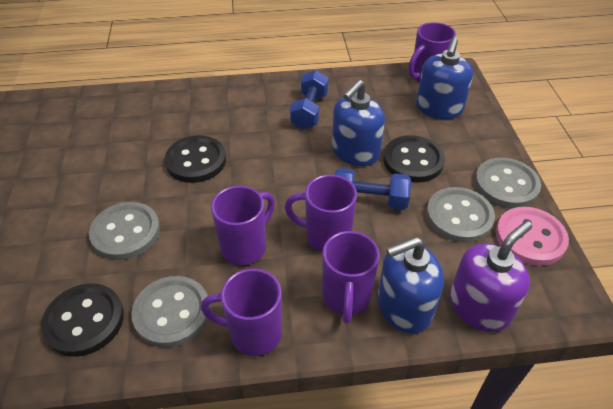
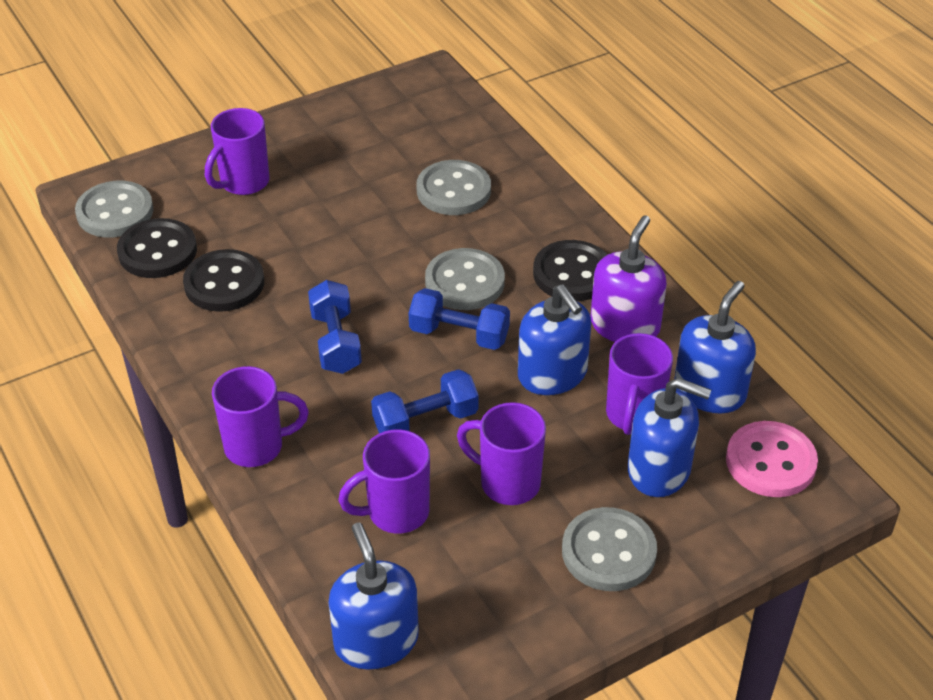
blue dumbbell: 2 -> 3
blue soap dispenser: 3 -> 4

